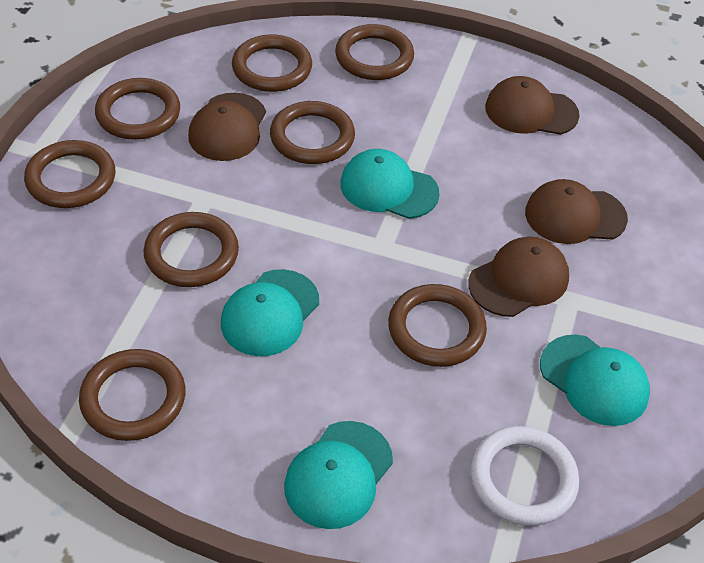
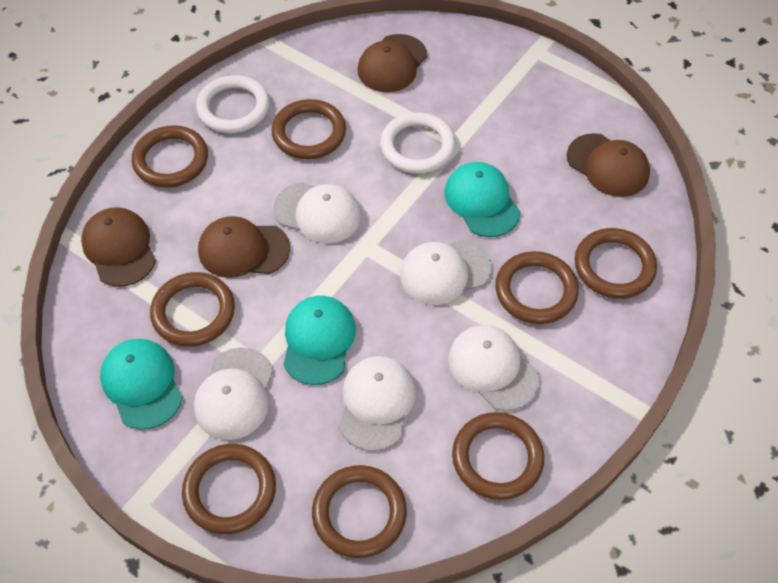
turquoise cap: 4 -> 3
white cap: 0 -> 5
white ring: 1 -> 2

